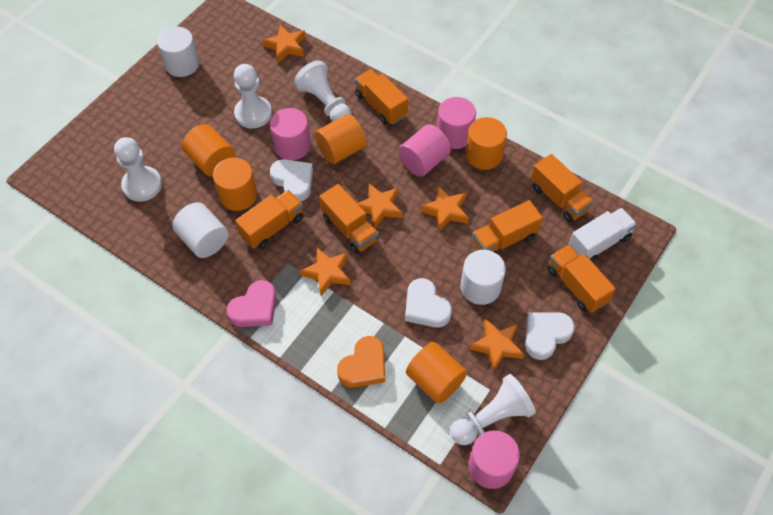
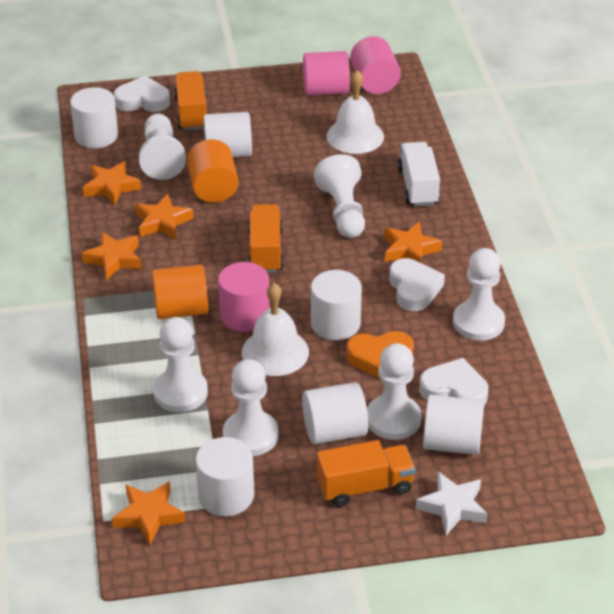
orange cylinder: 5 -> 2
orange truck: 6 -> 3
pink cylinder: 4 -> 3
pink heart: 1 -> 0
white bell: 0 -> 2
white cylinder: 3 -> 6
white pawn: 4 -> 6
white star: 0 -> 1

